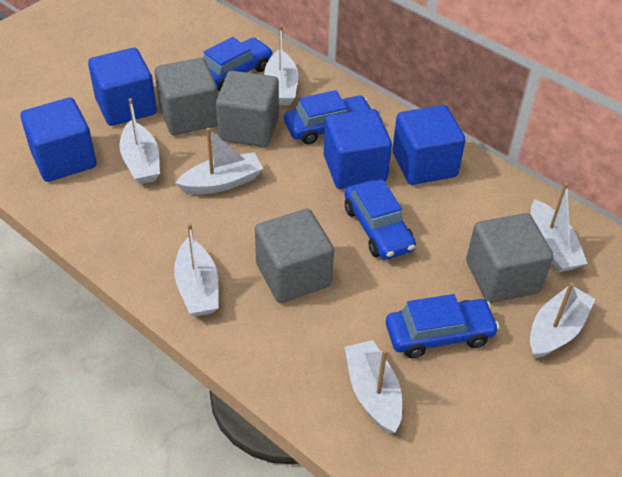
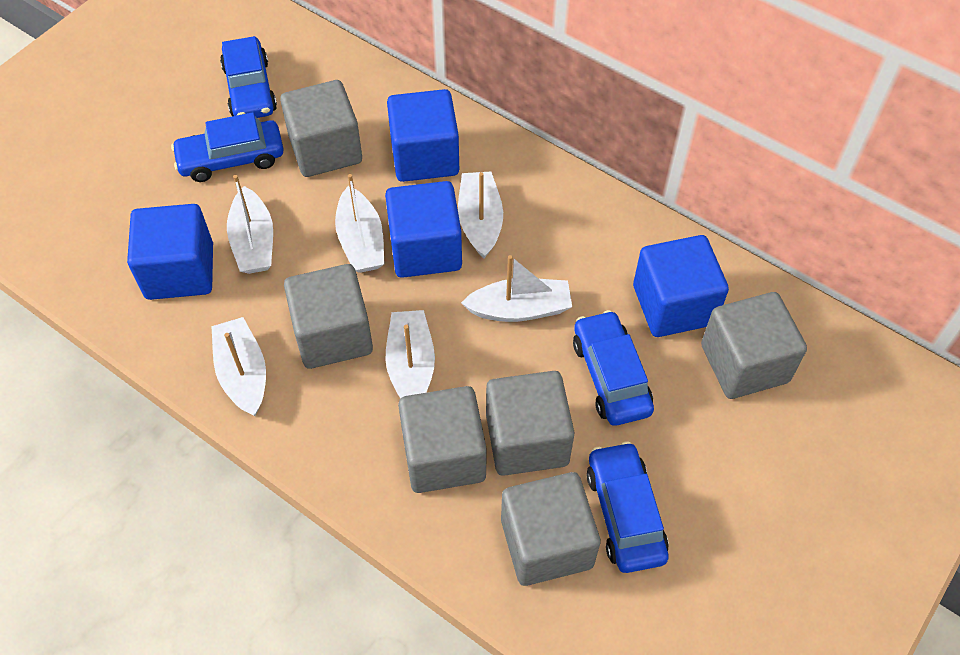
grey cube: 4 -> 6
white boat: 7 -> 6

